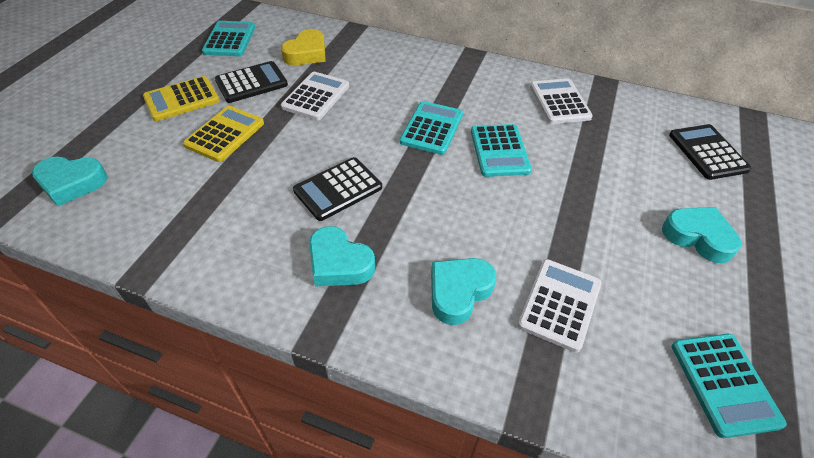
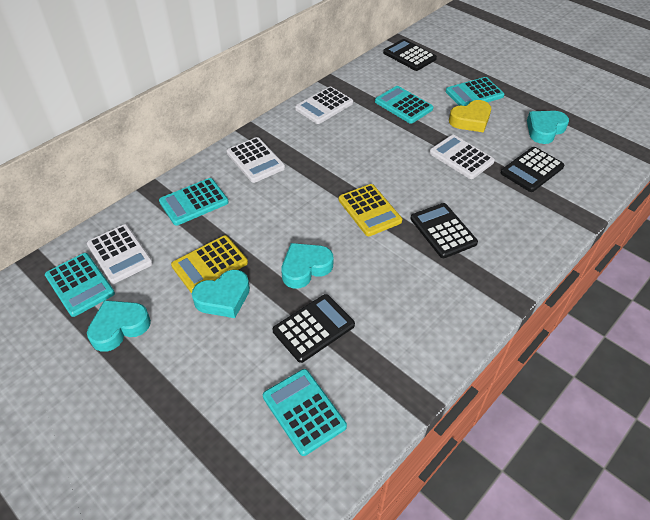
black calculator: 3 -> 4
turquoise calculator: 4 -> 5
white calculator: 3 -> 4

